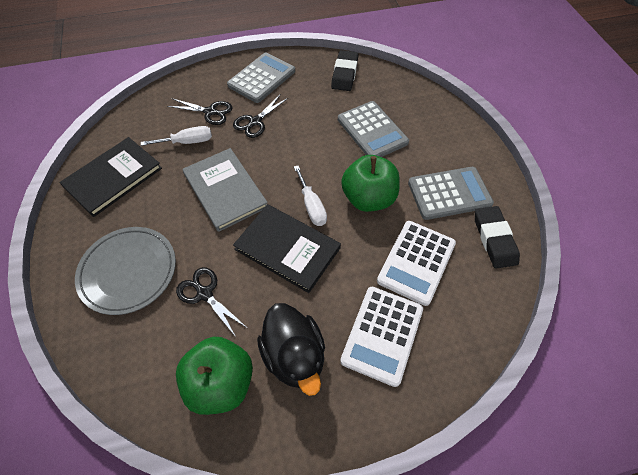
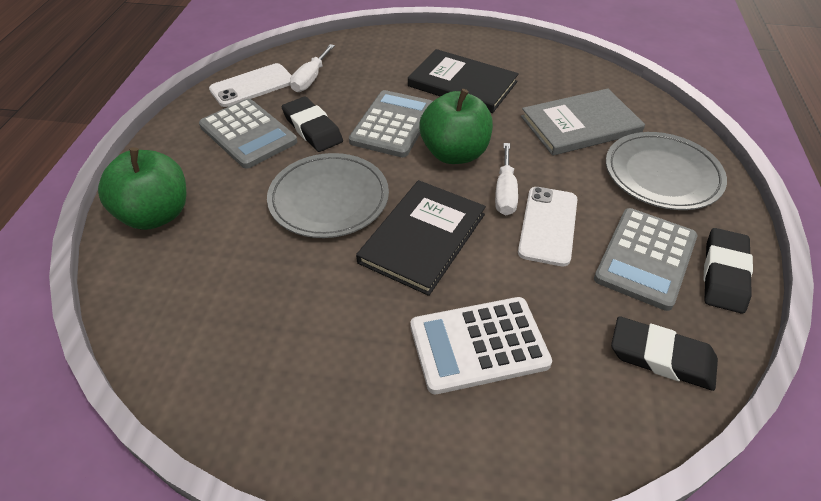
black duck: 1 -> 0
black eraser: 2 -> 3
black scissors: 3 -> 0
grey plate: 1 -> 2
white calculator: 2 -> 1
white phone: 0 -> 2

